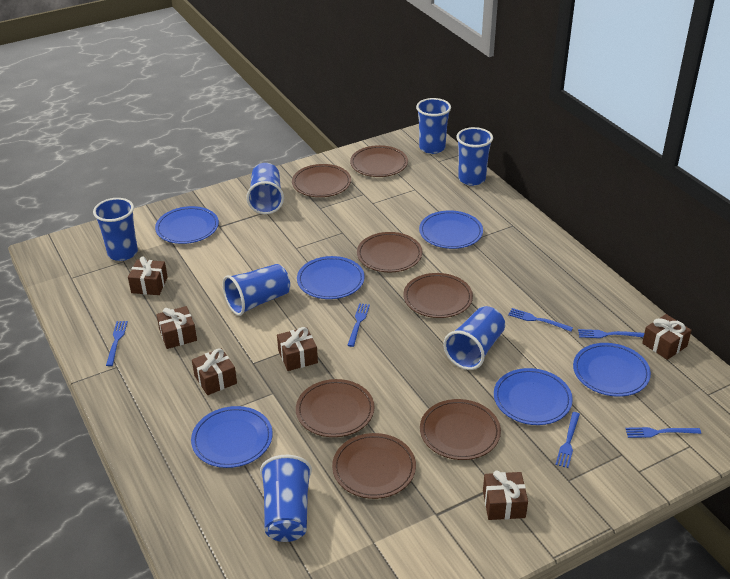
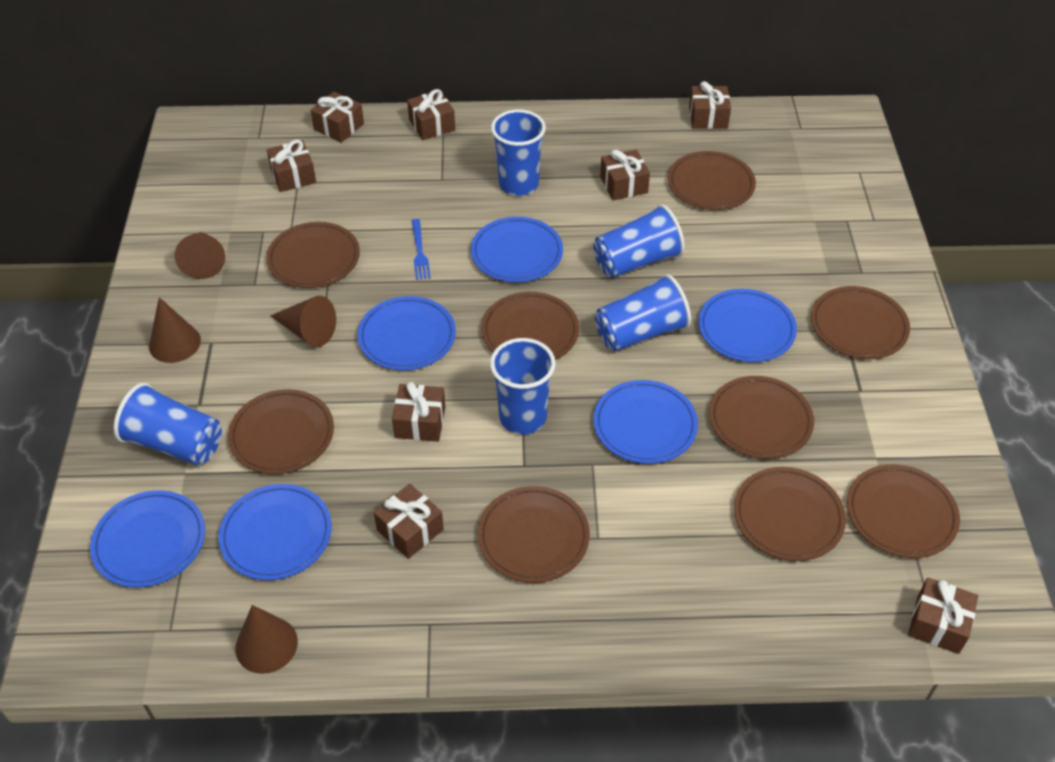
blue cup: 7 -> 5
blue fork: 6 -> 1
brown cone: 0 -> 4
brown gift: 6 -> 8
brown plate: 7 -> 9

